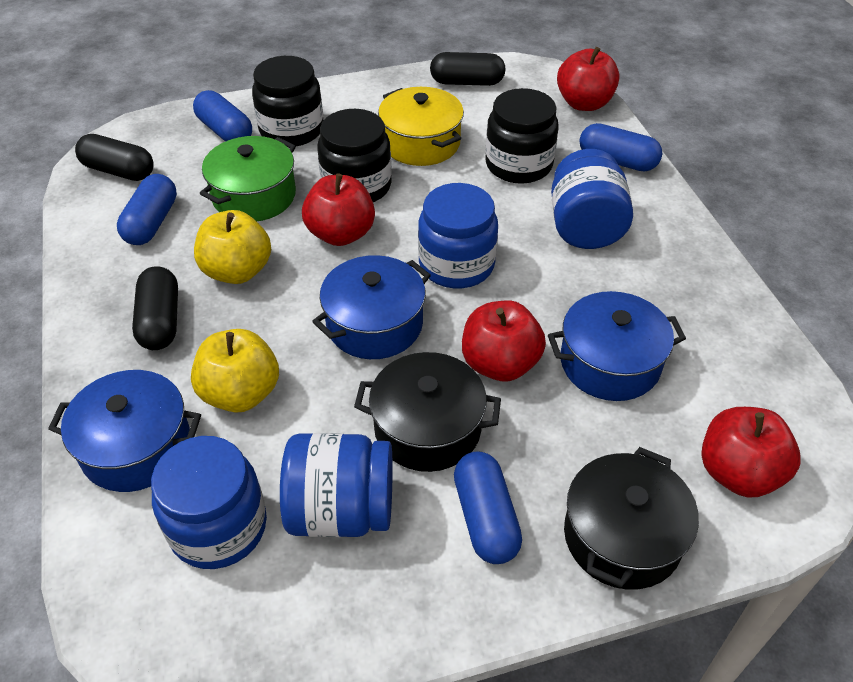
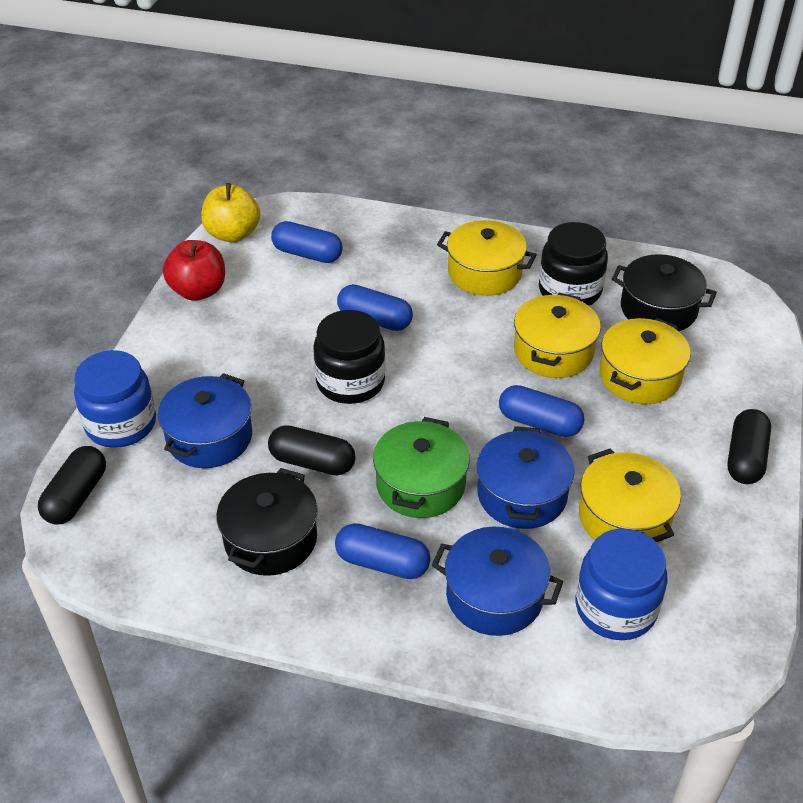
black jar: 3 -> 2
blue jar: 4 -> 2
red apple: 4 -> 1
yellow apple: 2 -> 1
yellow pot: 1 -> 4

